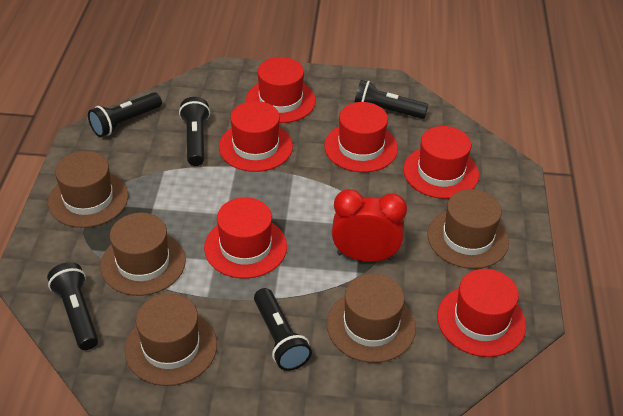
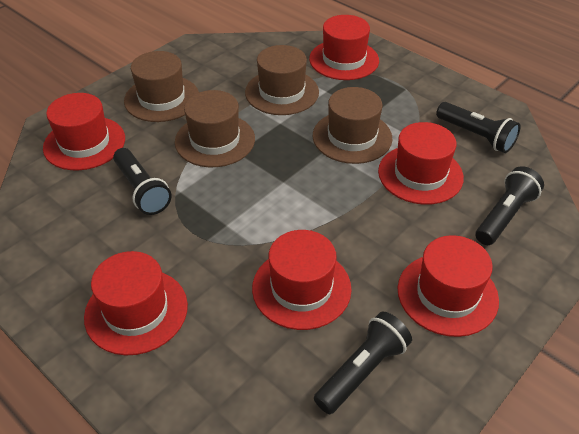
black flashlight: 5 -> 4
brown hat: 5 -> 4
red clock: 1 -> 0

